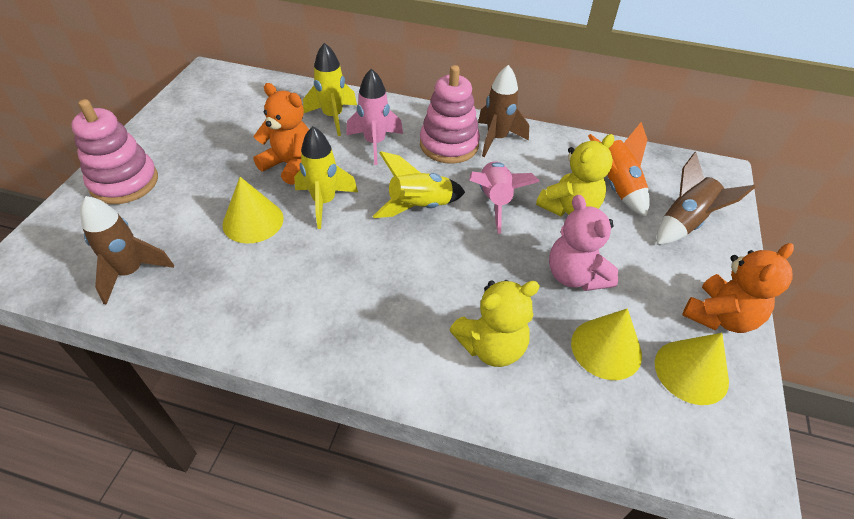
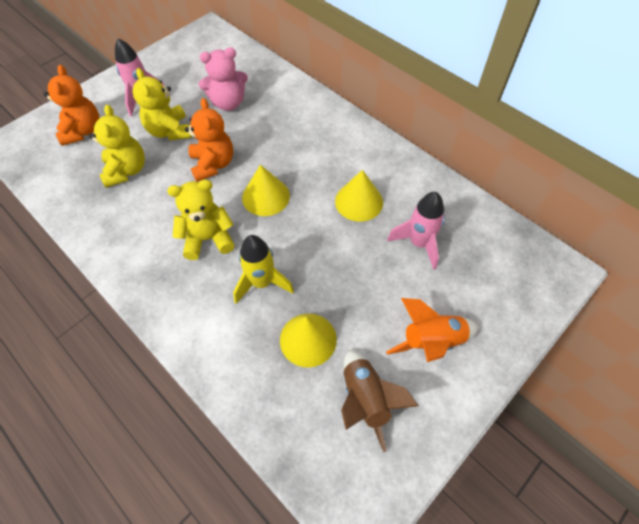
brown rocket: 3 -> 1
pink stacking toy: 2 -> 0
yellow rocket: 3 -> 1
yellow teddy bear: 2 -> 3

